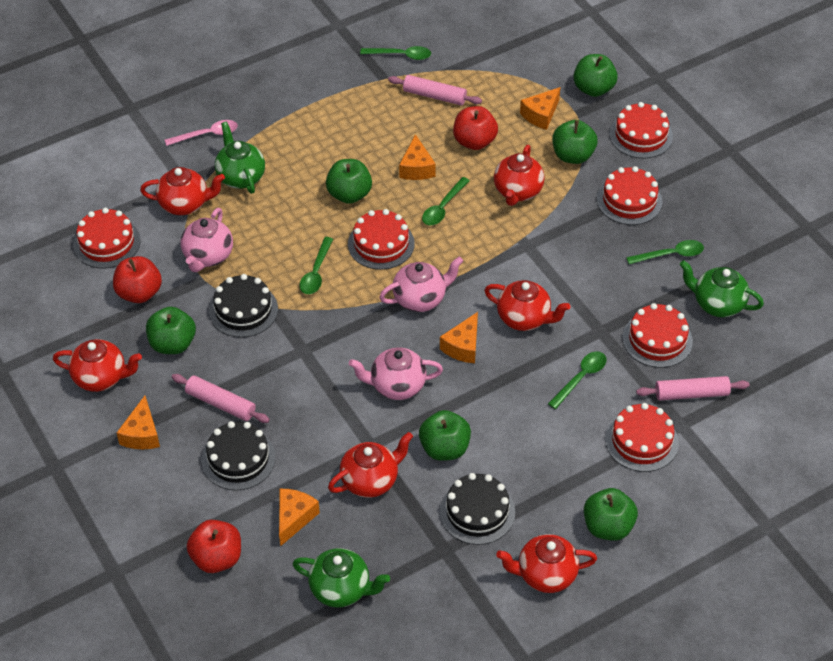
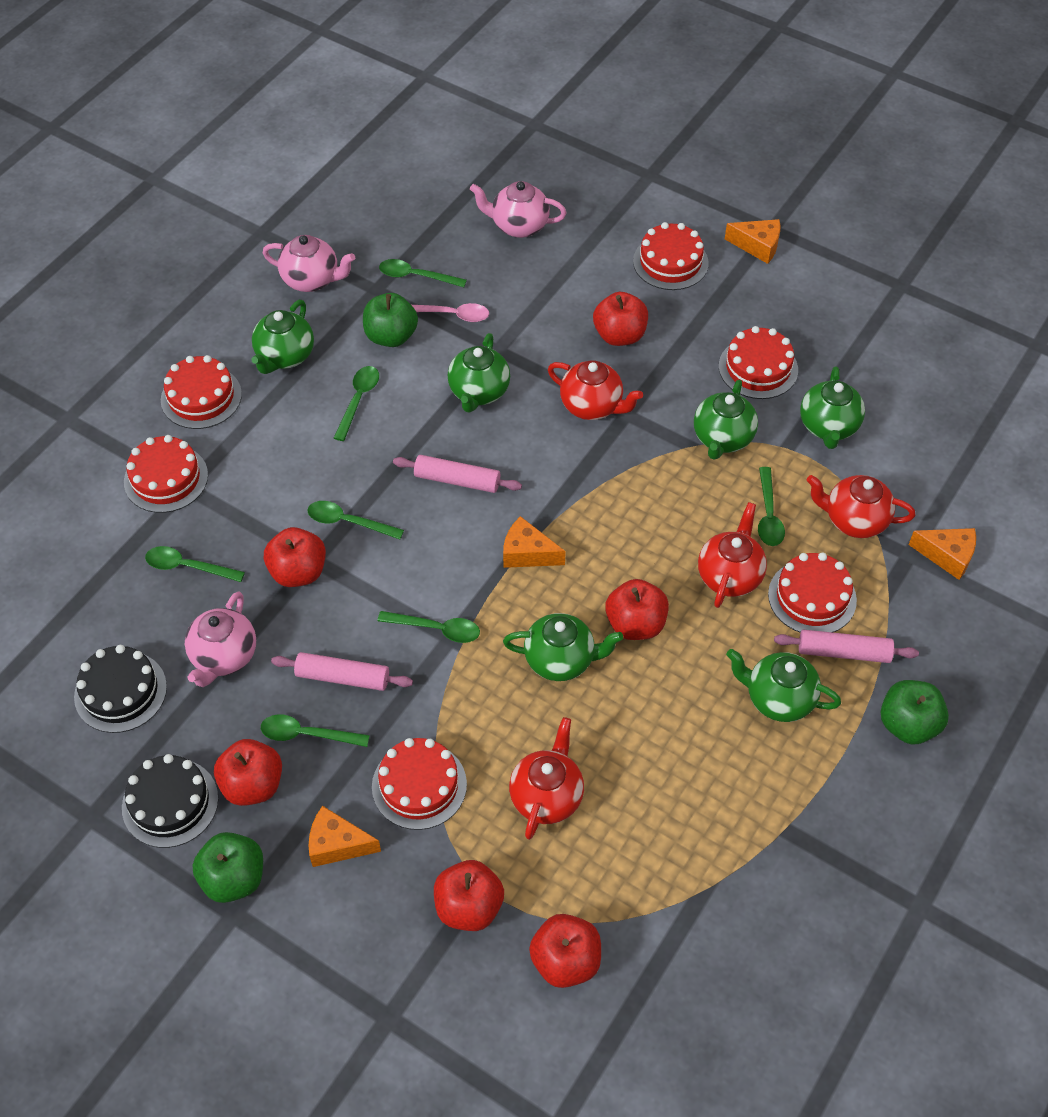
black cake: 3 -> 2
green apple: 6 -> 3
green spoon: 5 -> 7
green teapot: 3 -> 6
orange cheese: 5 -> 4
red apple: 3 -> 6
red teapot: 6 -> 4

